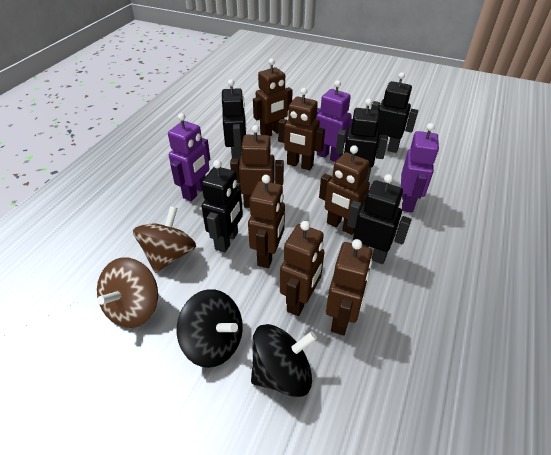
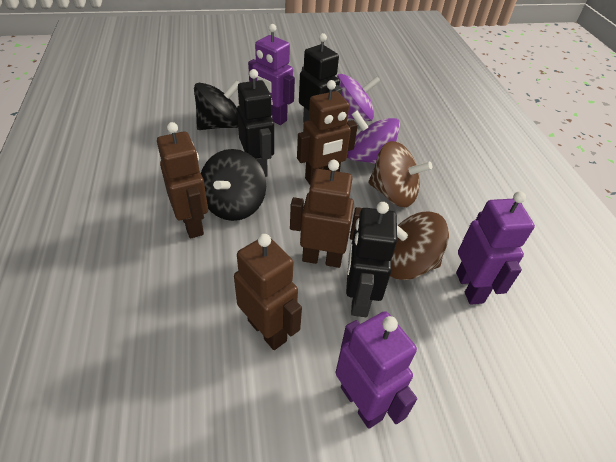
black robot: 5 -> 3
brown robot: 7 -> 4
purple spinning top: 0 -> 2

